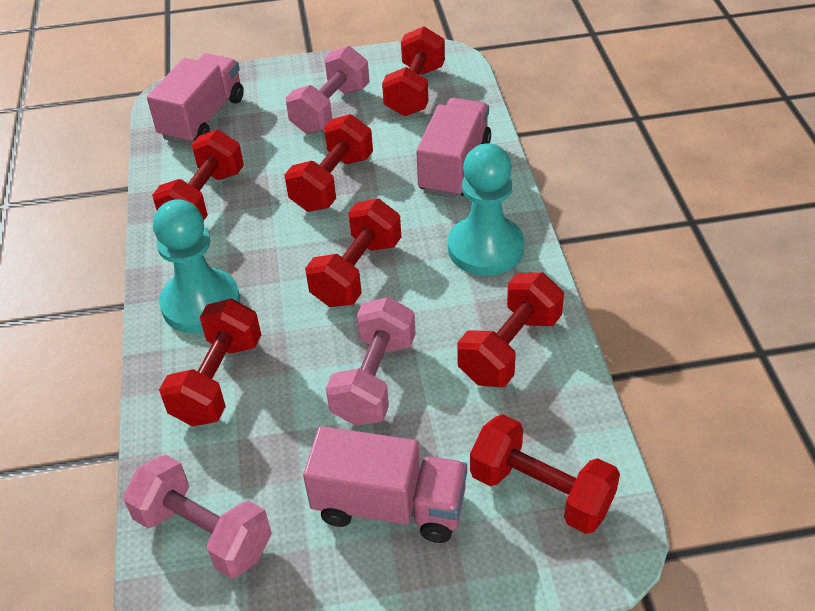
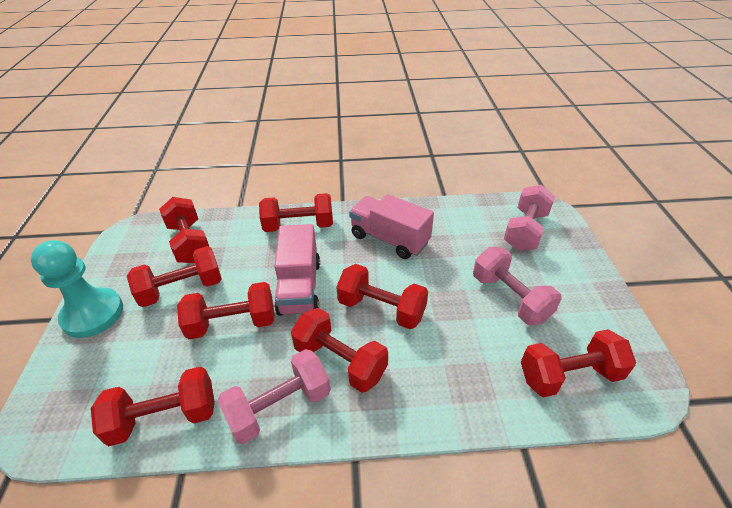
pink truck: 3 -> 2
red dumbbell: 7 -> 8
turquoise pawn: 2 -> 1

